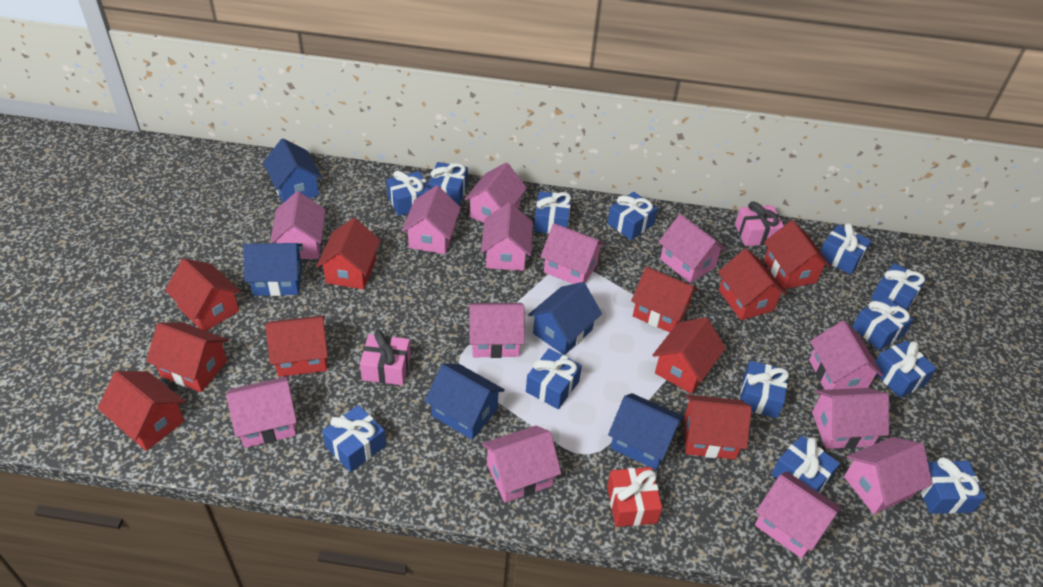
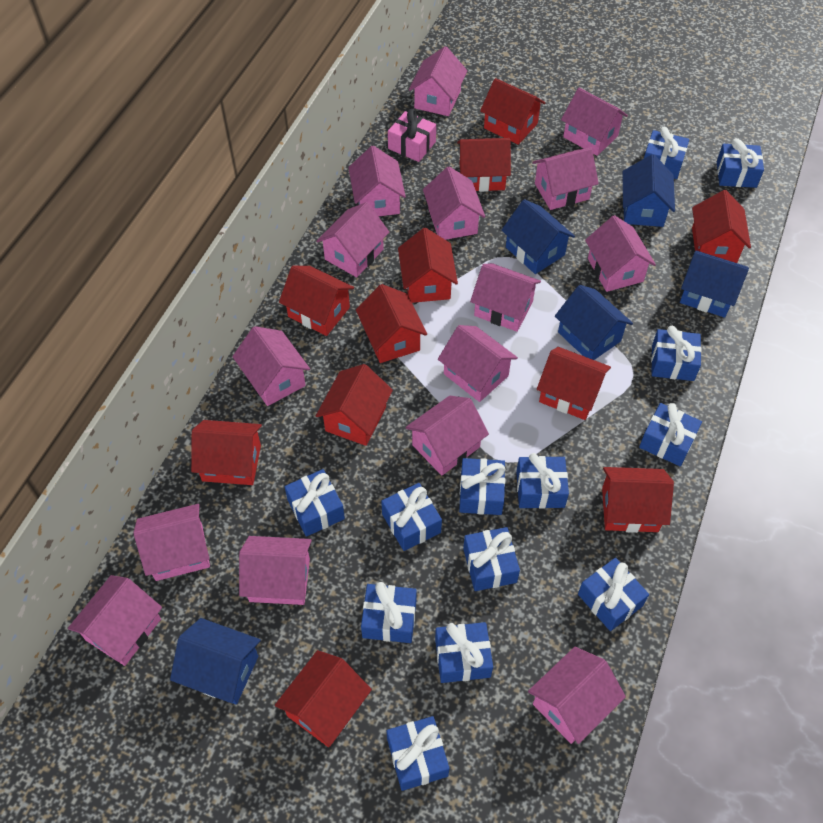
pink gift: 2 -> 1
pink house: 13 -> 15
red gift: 1 -> 0
red house: 10 -> 11

